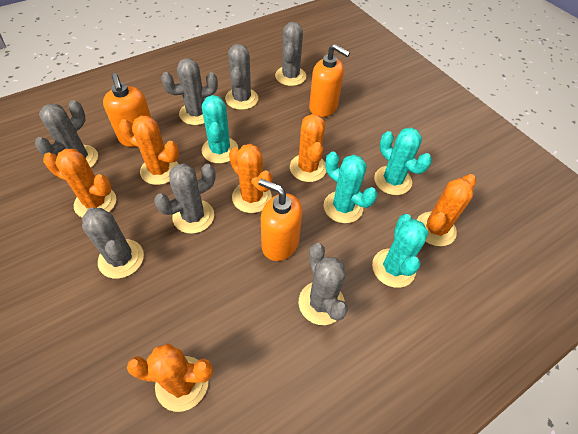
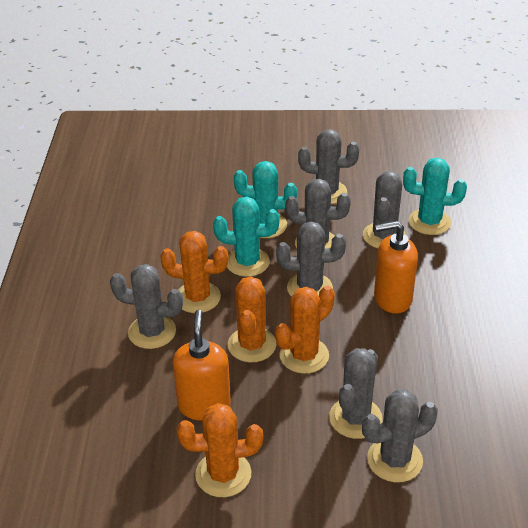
orange cactus: 6 -> 4
orange soap dispenser: 3 -> 2
turquoise cactus: 4 -> 3

